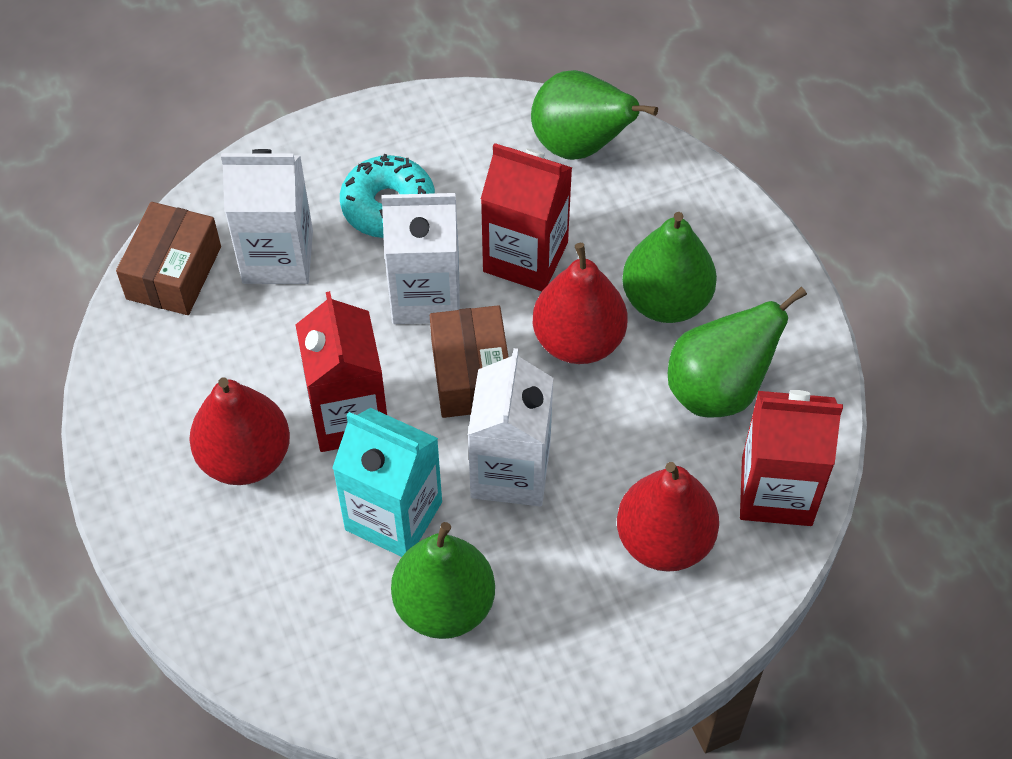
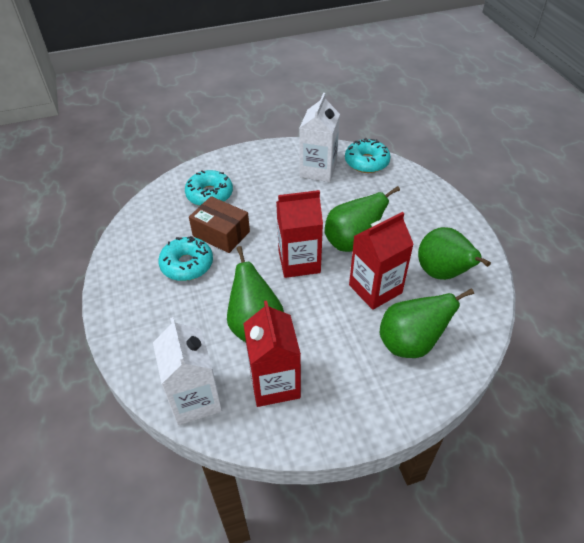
brown box: 2 -> 1
red pear: 3 -> 0
turquoise carton: 1 -> 0
turquoise donut: 1 -> 3
white carton: 3 -> 2

